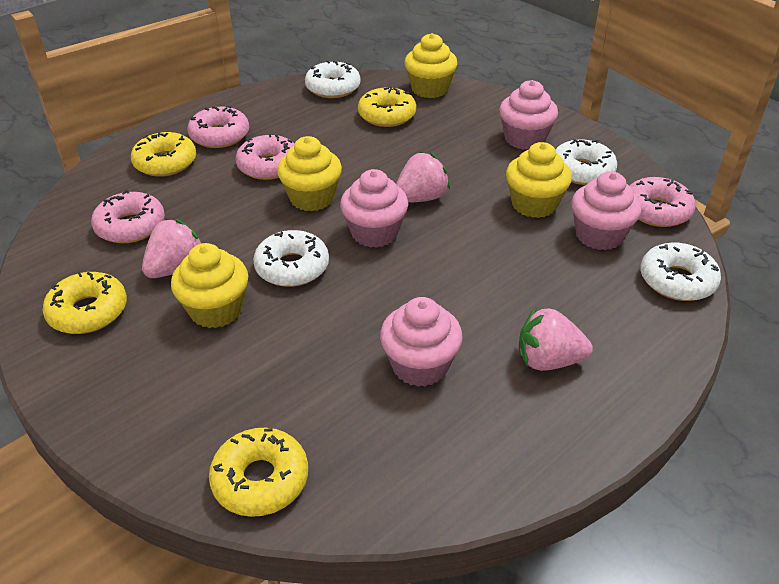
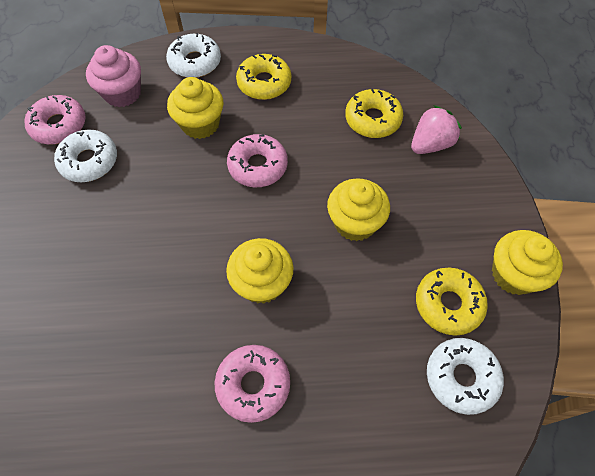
pink cupcake: 4 -> 1
pink donut: 4 -> 3
pink strawberry: 3 -> 1
white donut: 4 -> 3
yellow donut: 4 -> 3

